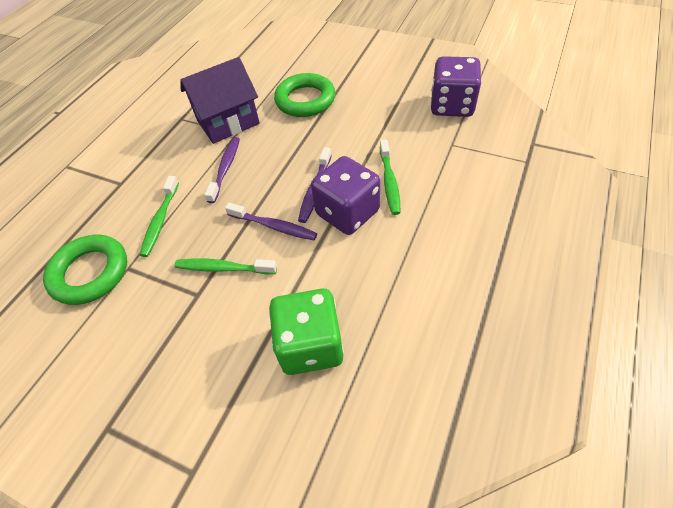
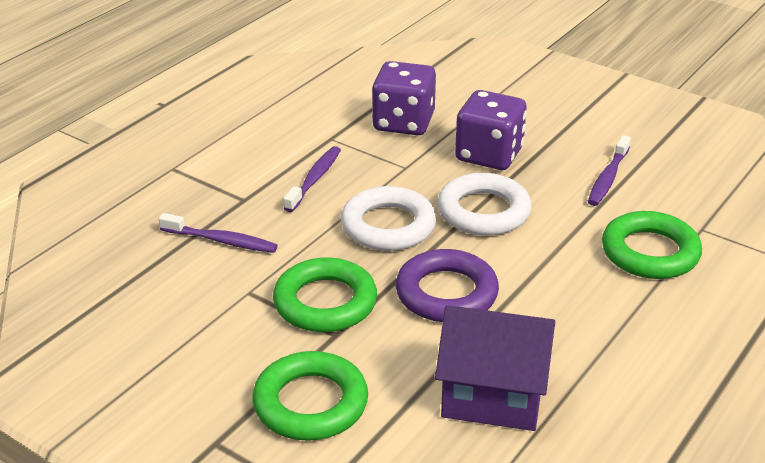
green dice: 1 -> 0
green ring: 2 -> 3
green toothbrush: 3 -> 0
purple ring: 0 -> 1
white ring: 0 -> 2

